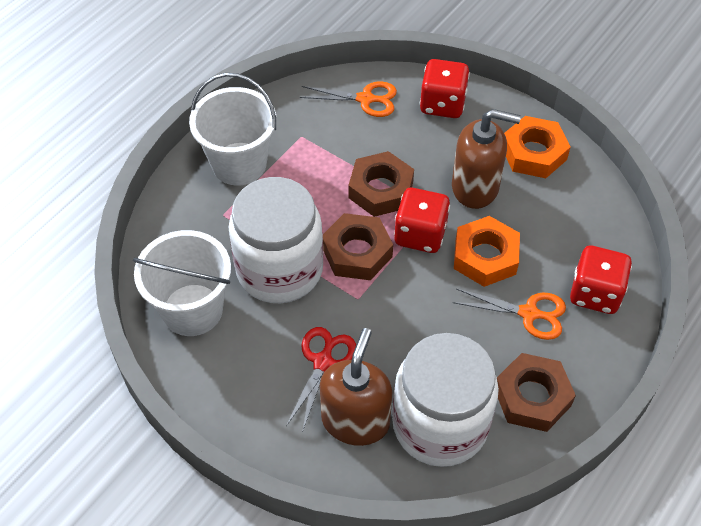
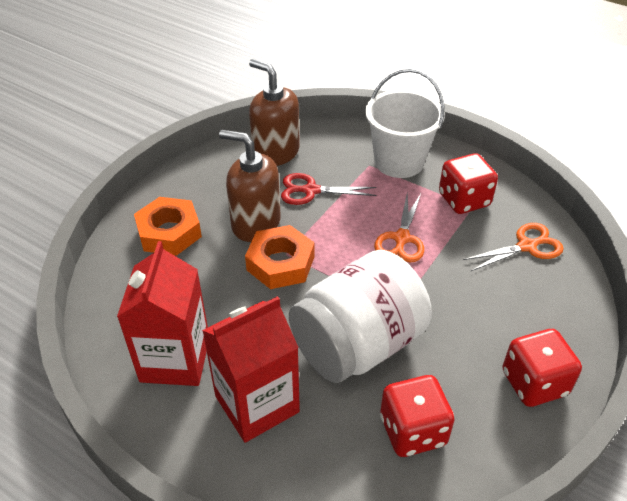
brown nut: 3 -> 0
red carton: 0 -> 2
white bucket: 2 -> 1
white jar: 2 -> 1

